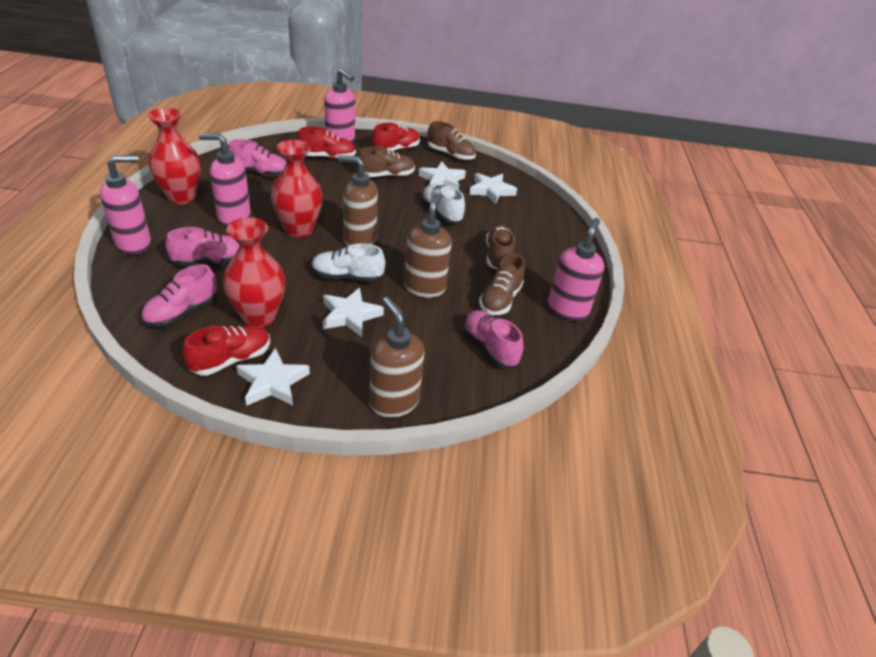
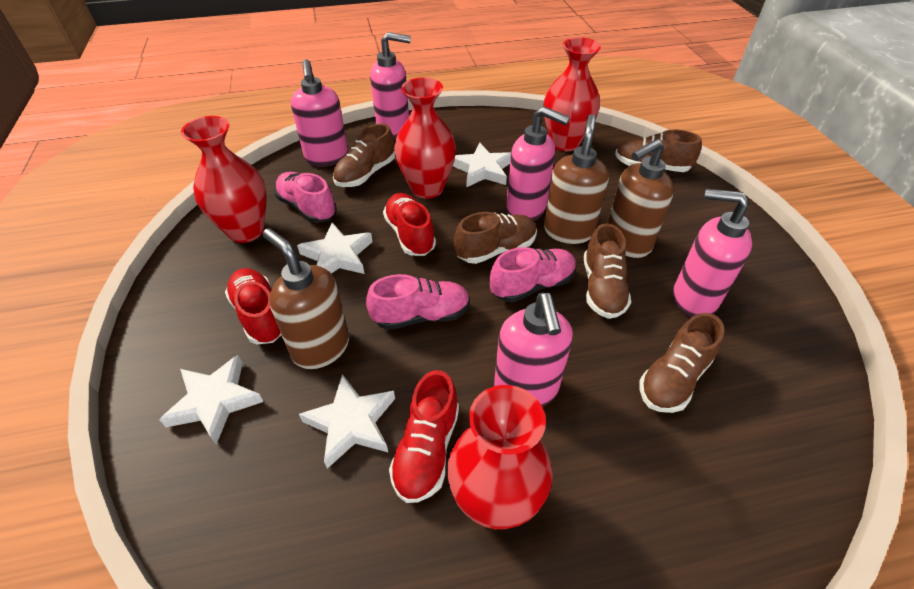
brown shoe: 4 -> 5
pink shoe: 4 -> 3
pink soap dispenser: 4 -> 5
red vase: 3 -> 4
white shoe: 2 -> 0

